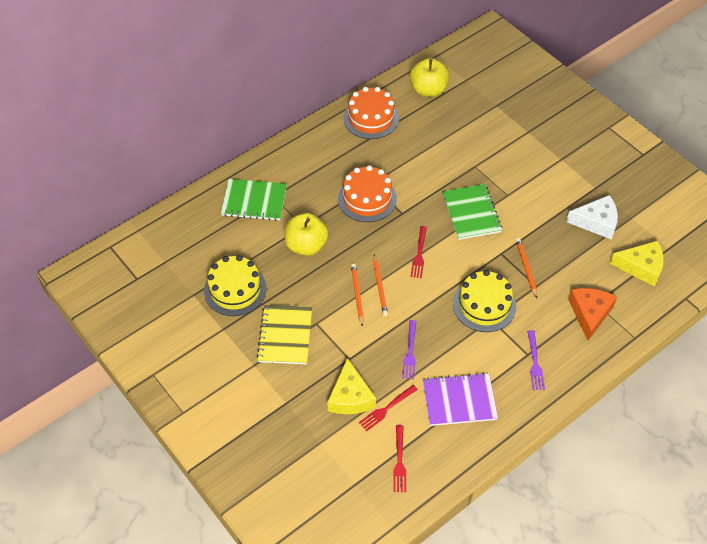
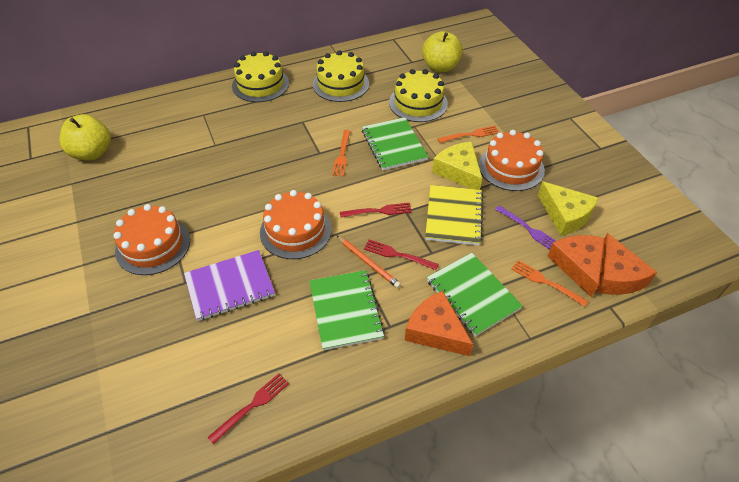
green notebook: 2 -> 3
orange cake: 2 -> 3
orange cheese: 1 -> 3
orange fork: 0 -> 3
orange pencil: 3 -> 1
purple fork: 2 -> 1
white cheese: 1 -> 0
yellow cake: 2 -> 3

